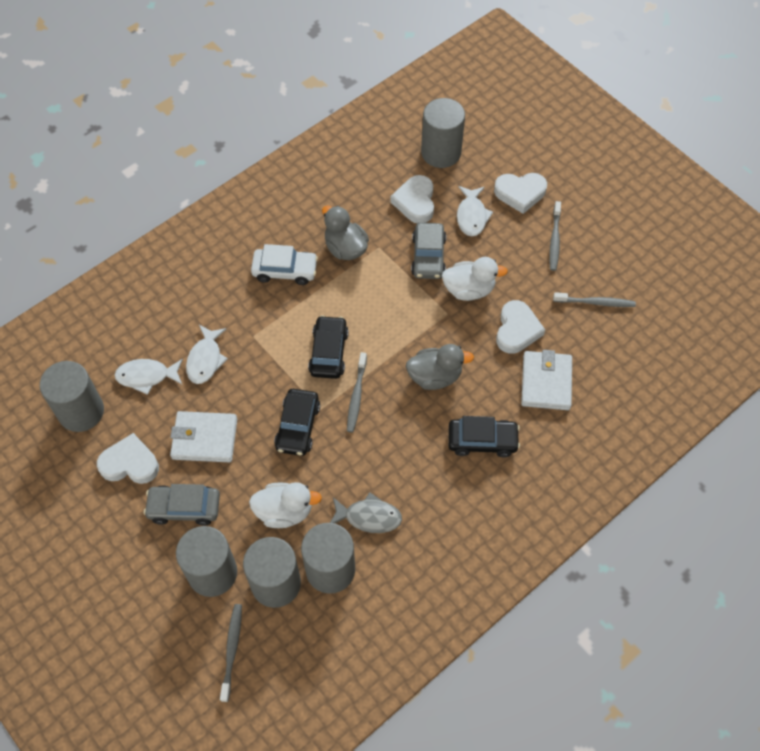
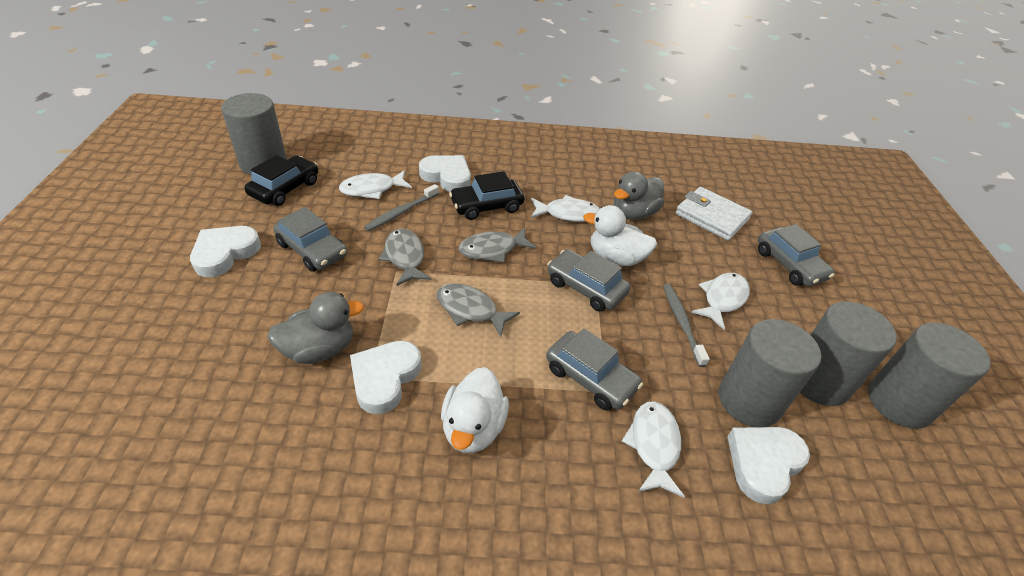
black car: 3 -> 2
grey car: 2 -> 4
grey cylinder: 5 -> 4
grey fish: 1 -> 3
grey toothbrush: 4 -> 2
white car: 1 -> 0
white fish: 3 -> 4
white wallet: 2 -> 1

